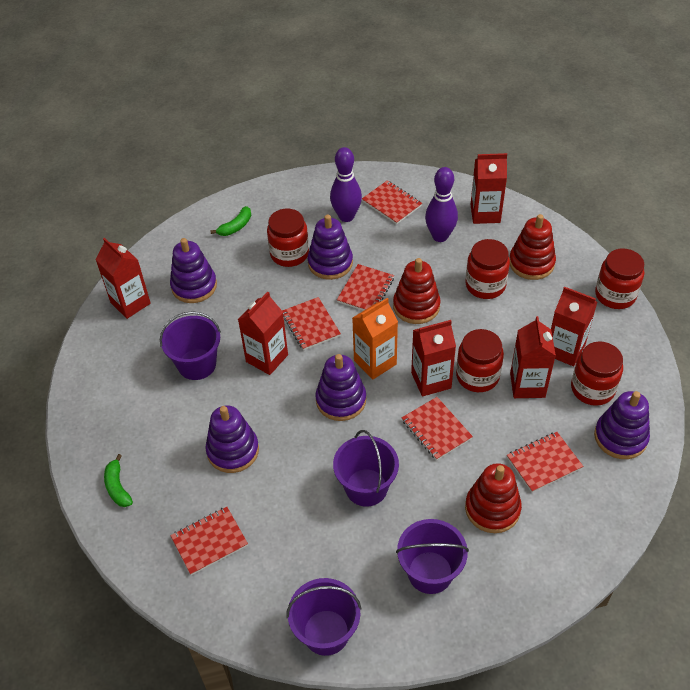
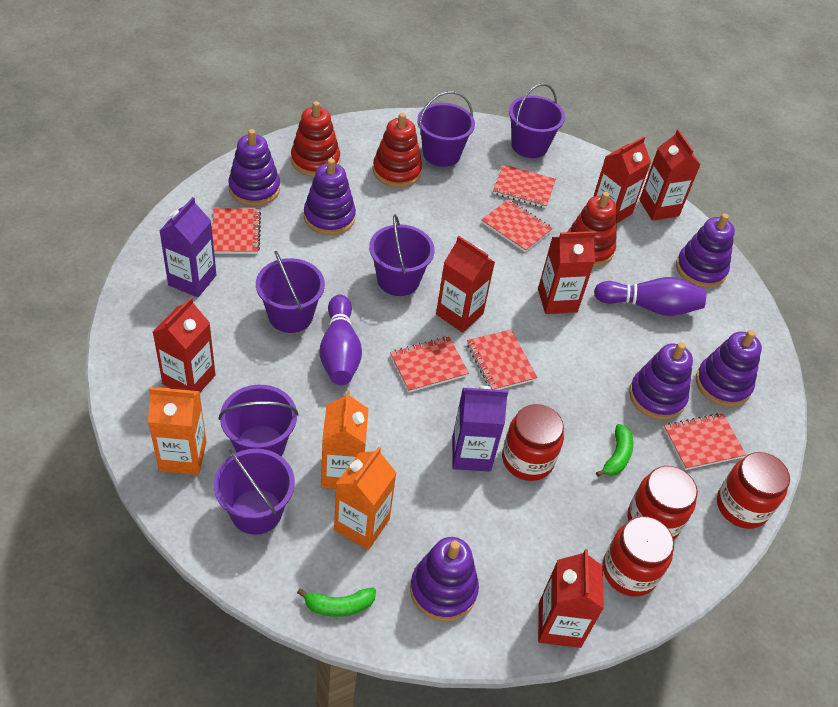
orange carton: 1 -> 3
purple bucket: 4 -> 6
purple carton: 0 -> 2
purple stacking toy: 5 -> 6
red jar: 5 -> 4

